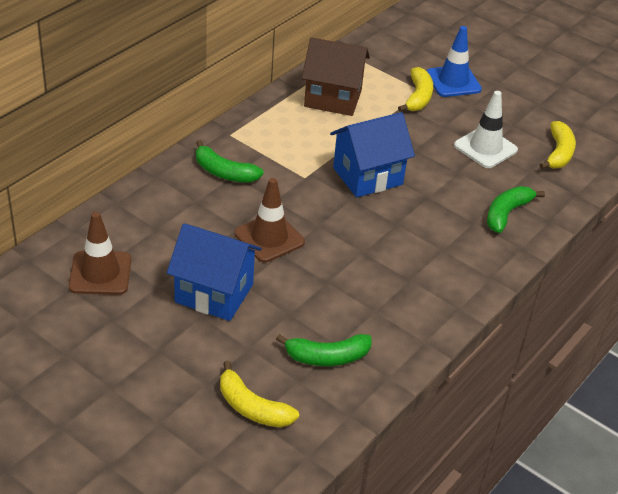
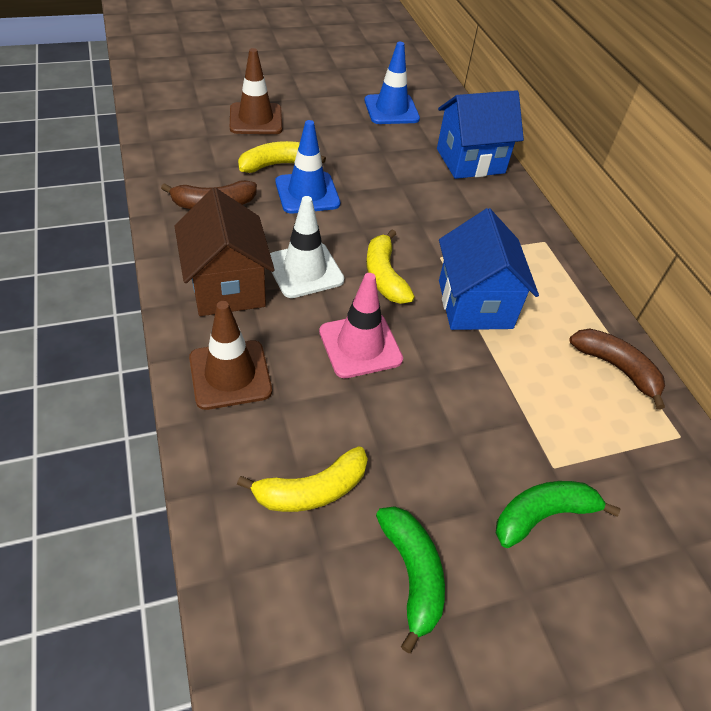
blue traffic cone: 1 -> 2
brown banana: 0 -> 2
green banana: 3 -> 2
pink traffic cone: 0 -> 1

